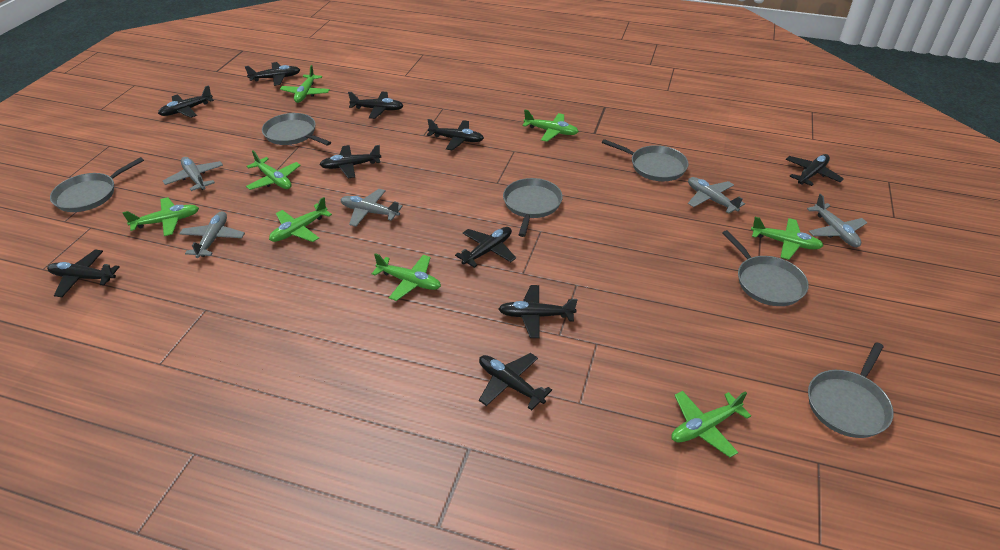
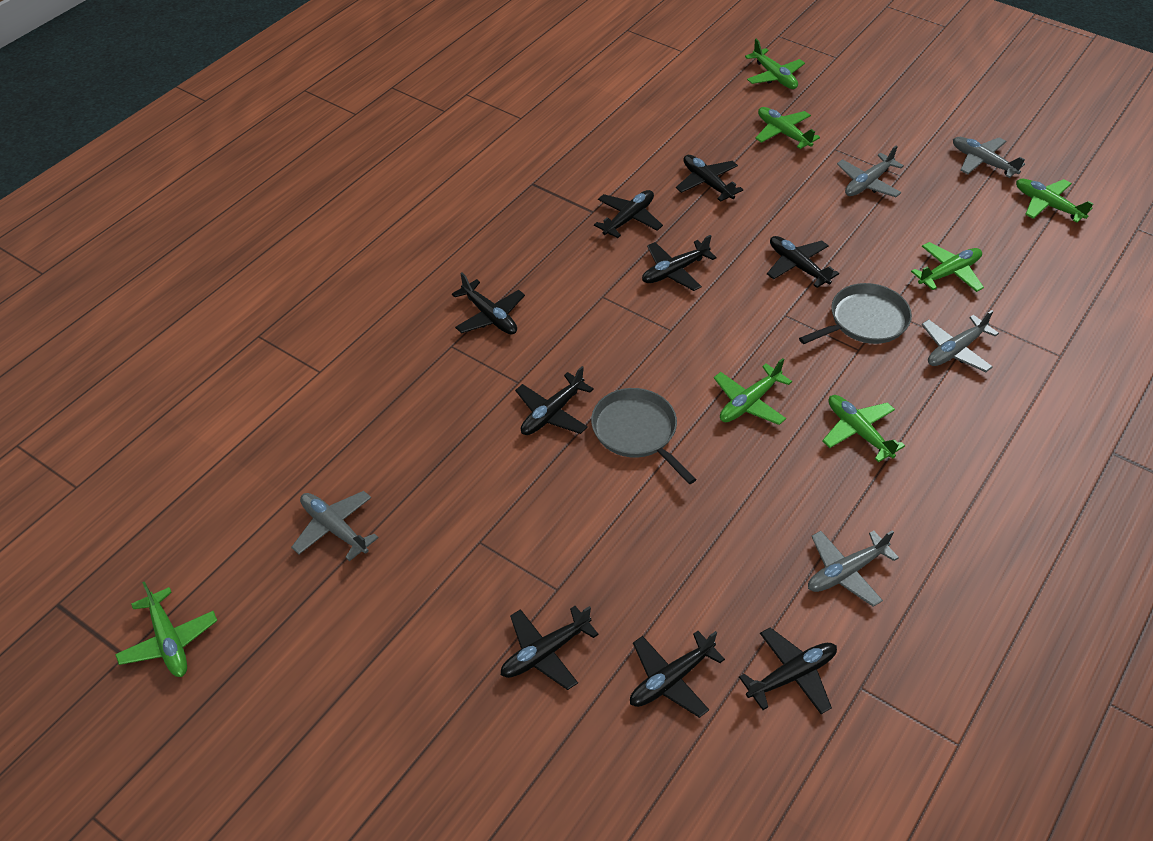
black plane: 10 -> 9
green plane: 8 -> 7
grey pan: 6 -> 2

